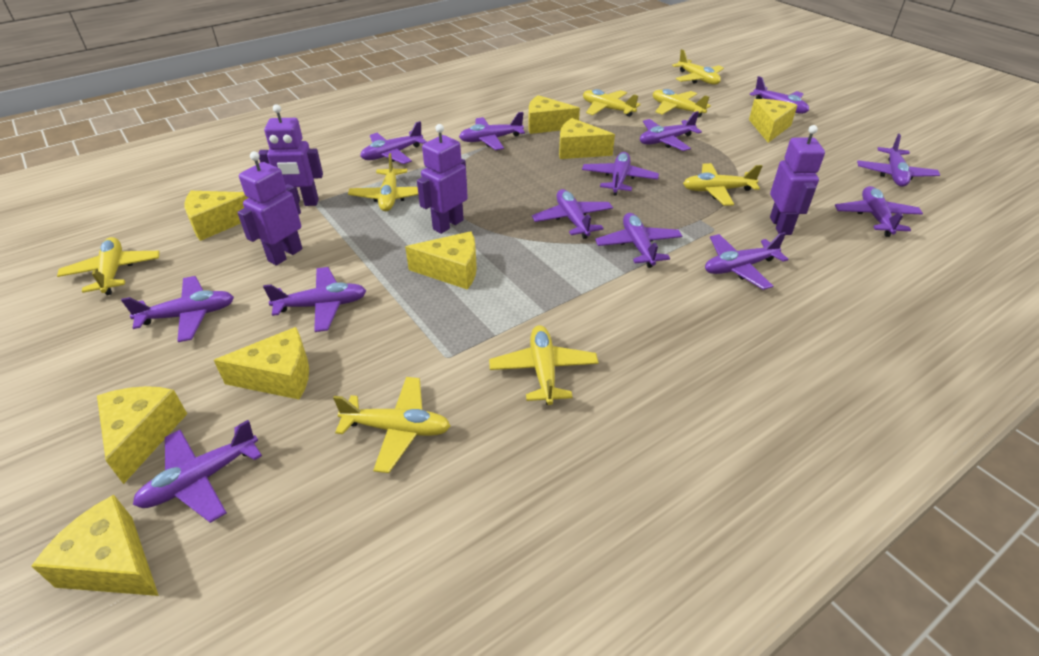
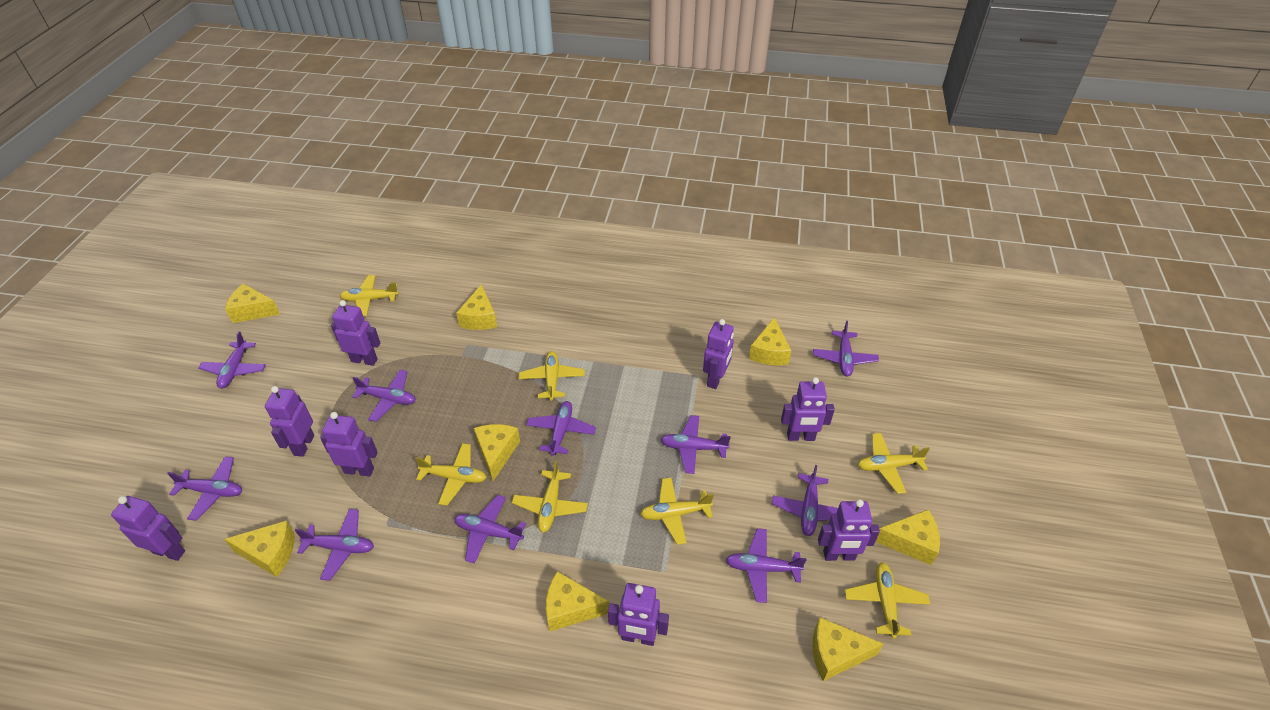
purple plane: 13 -> 10
purple robot: 4 -> 8
yellow plane: 8 -> 7

